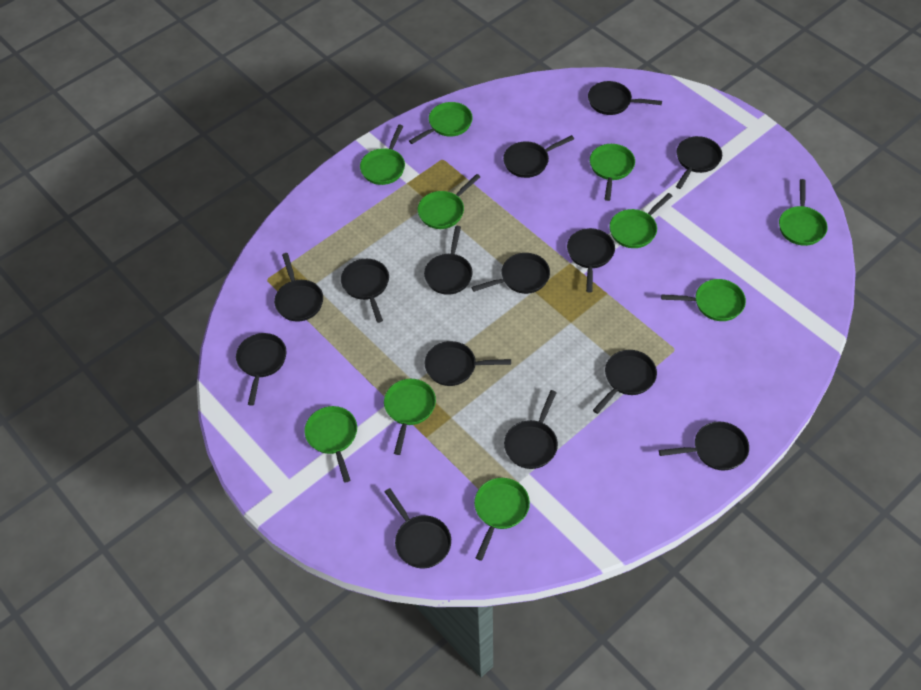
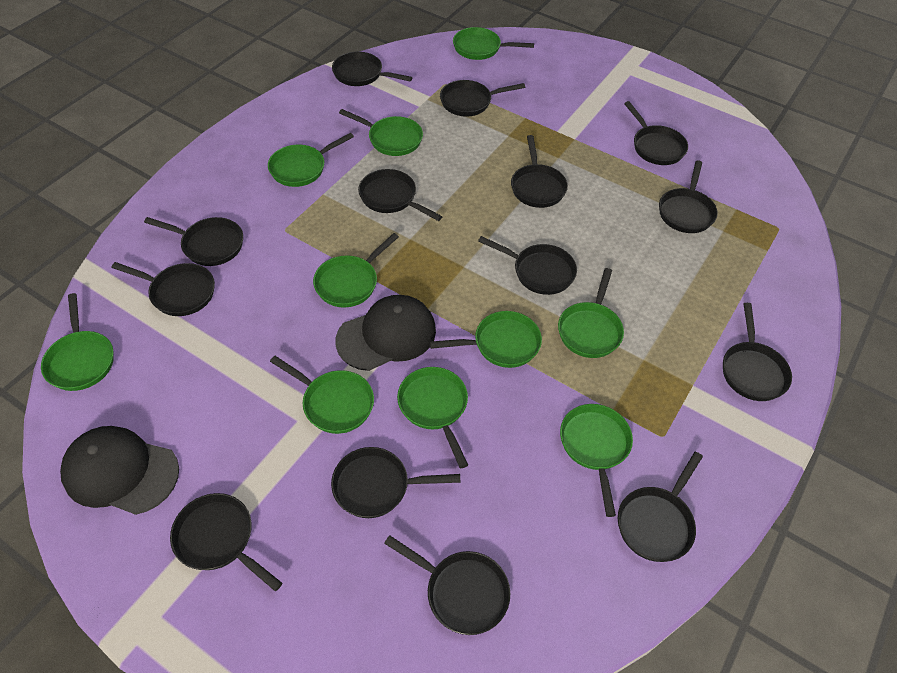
black cap: 0 -> 2

